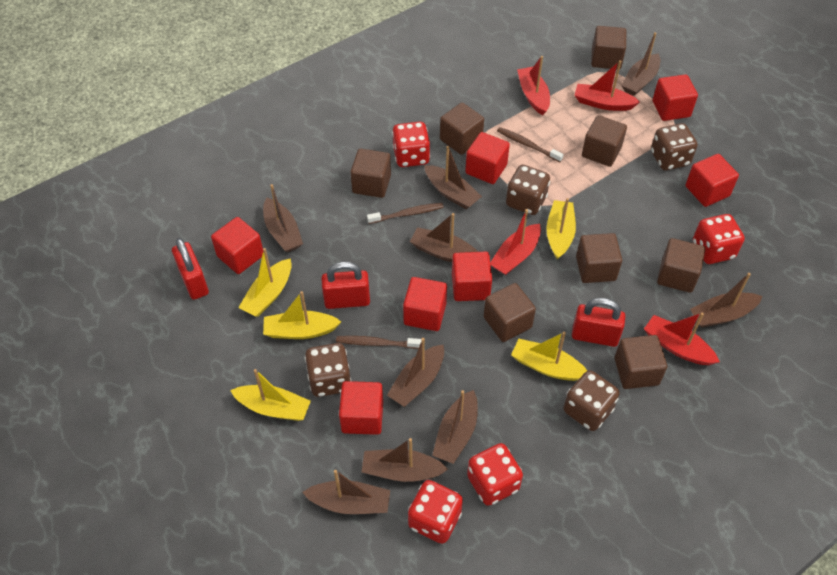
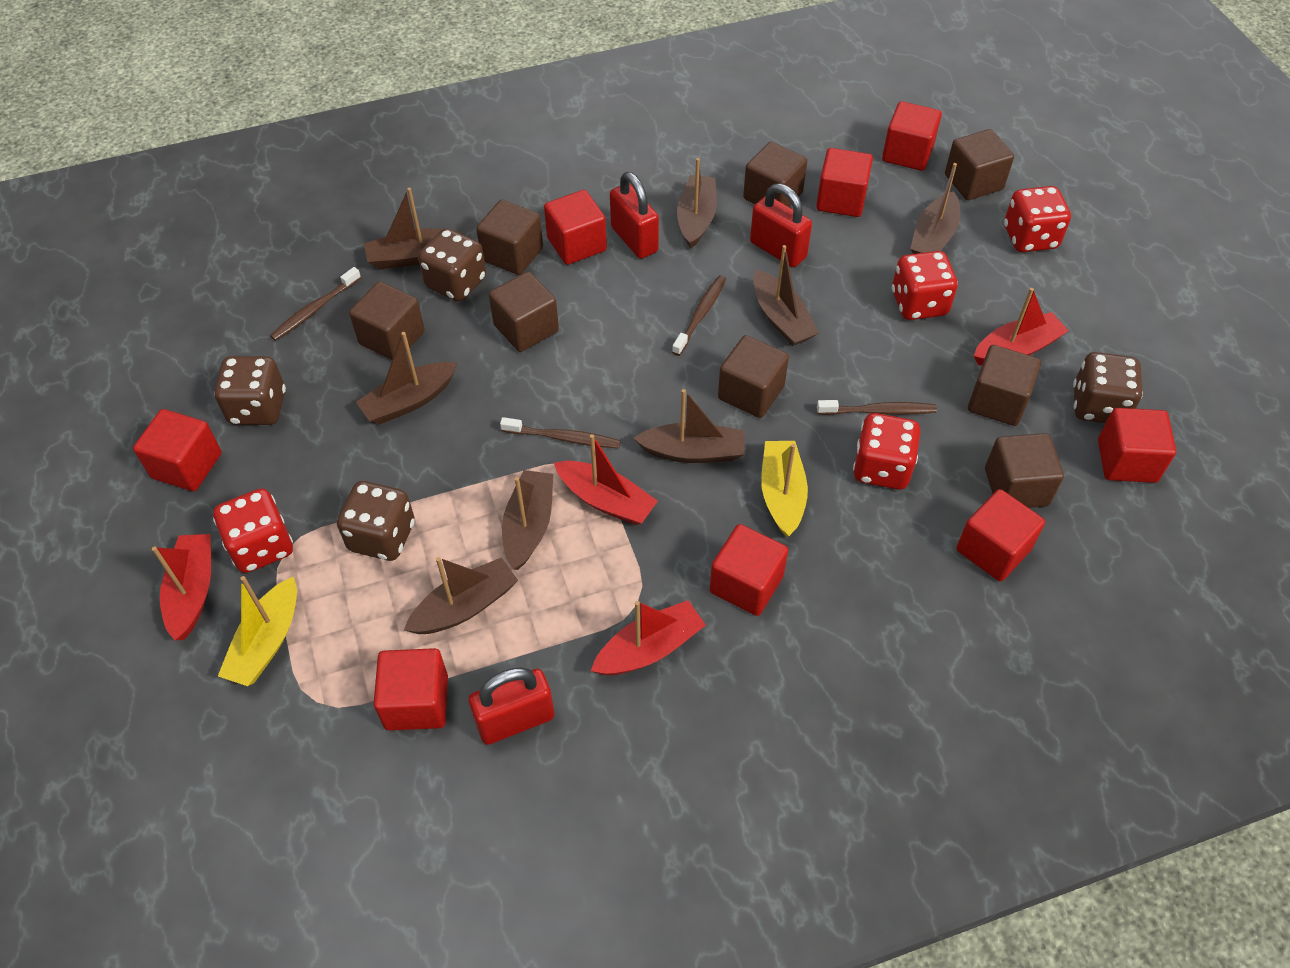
brown boat: 9 -> 8
brown toothbrush: 3 -> 4
red cube: 7 -> 8
yellow boat: 5 -> 2

